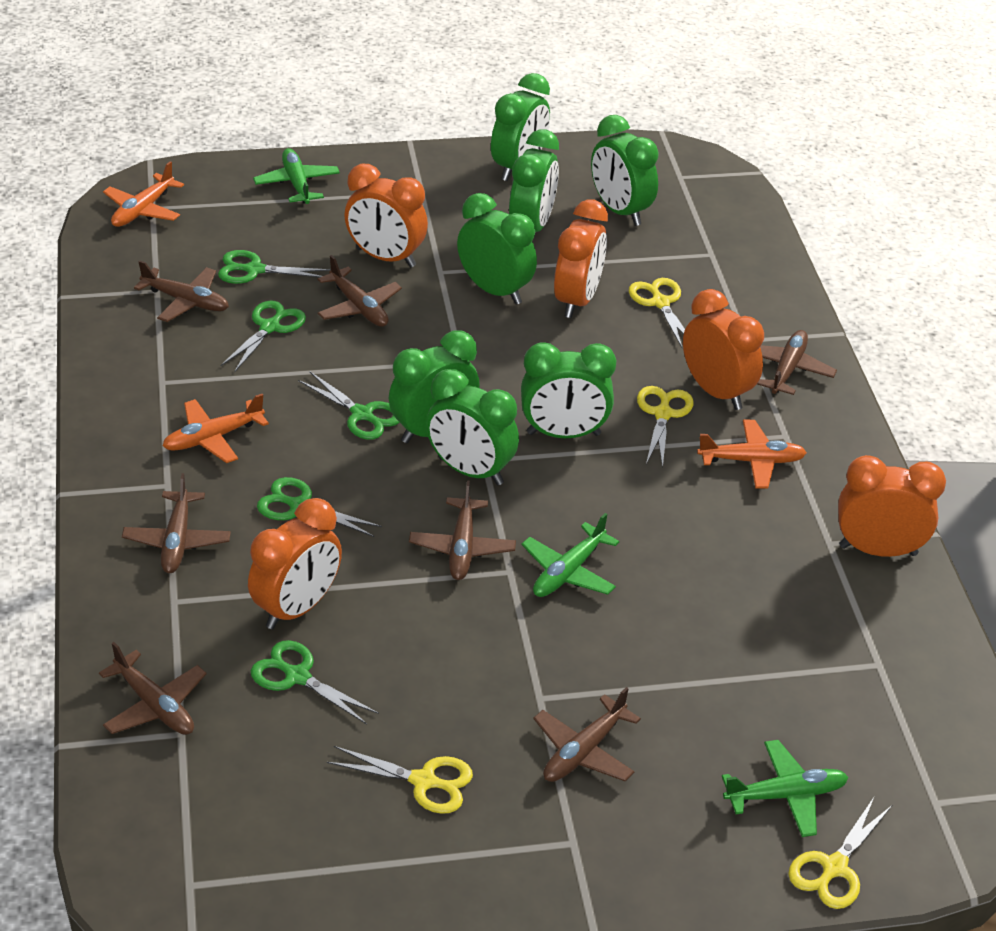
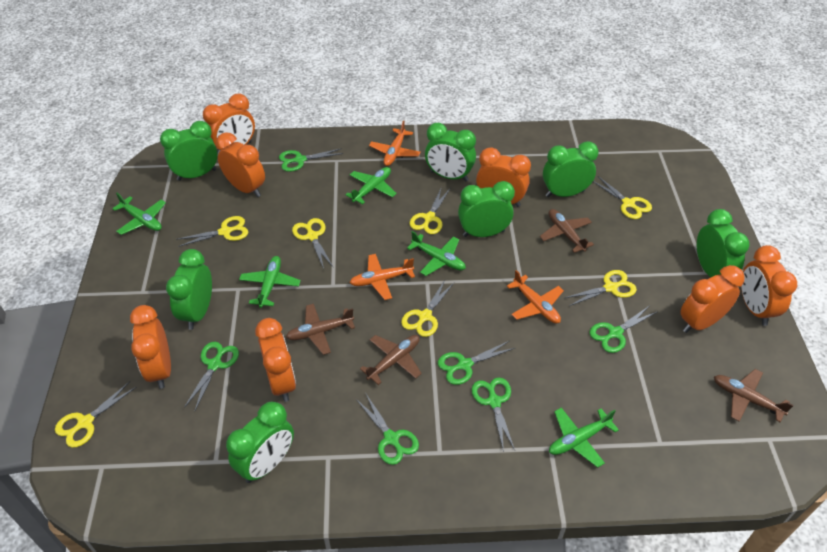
brown plane: 7 -> 4
green plane: 3 -> 5
green scissors: 5 -> 6
orange clock: 5 -> 7
yellow scissors: 4 -> 7

